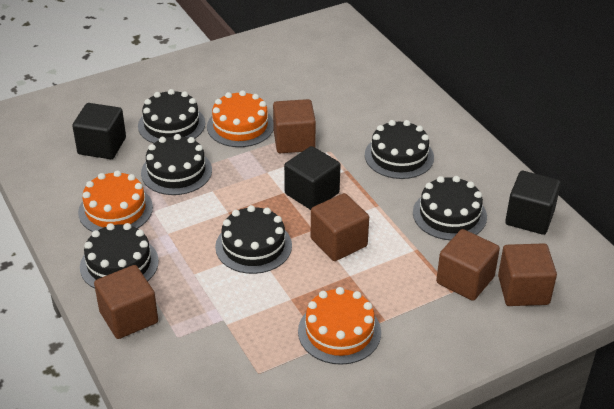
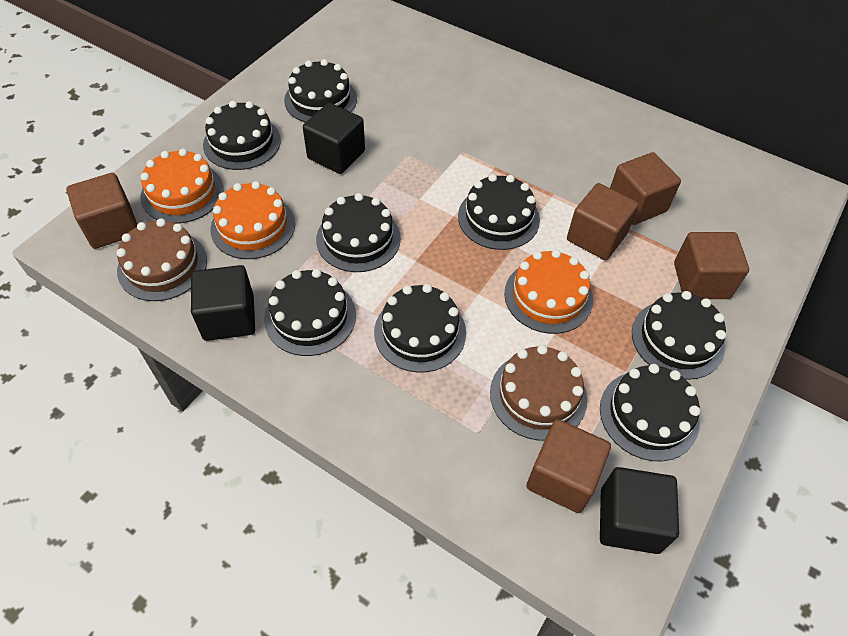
black cake: 6 -> 8
brown cake: 0 -> 2

